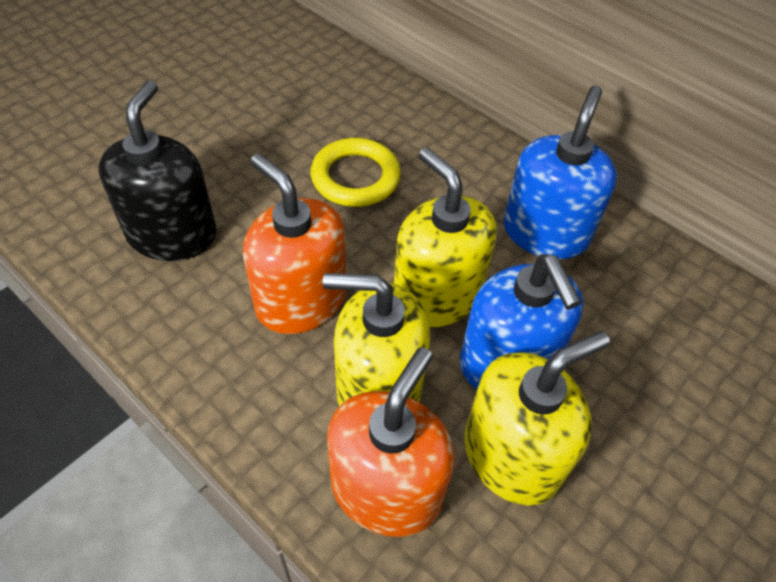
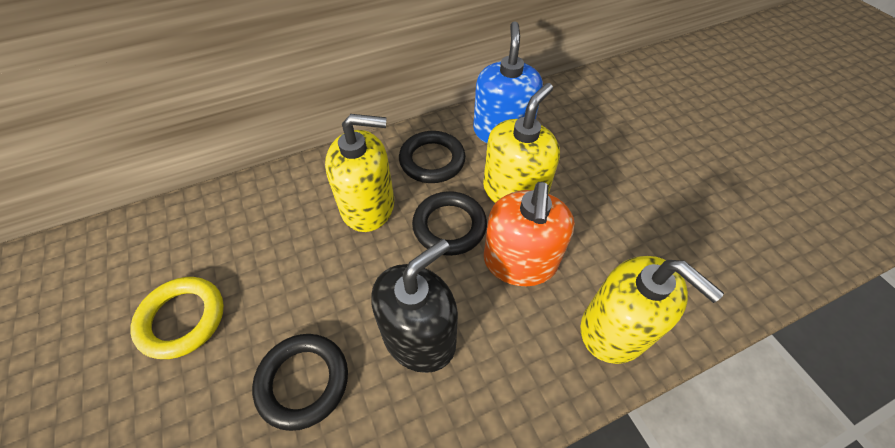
black ring: 0 -> 3
blue soap dispenser: 2 -> 1
orange soap dispenser: 2 -> 1

